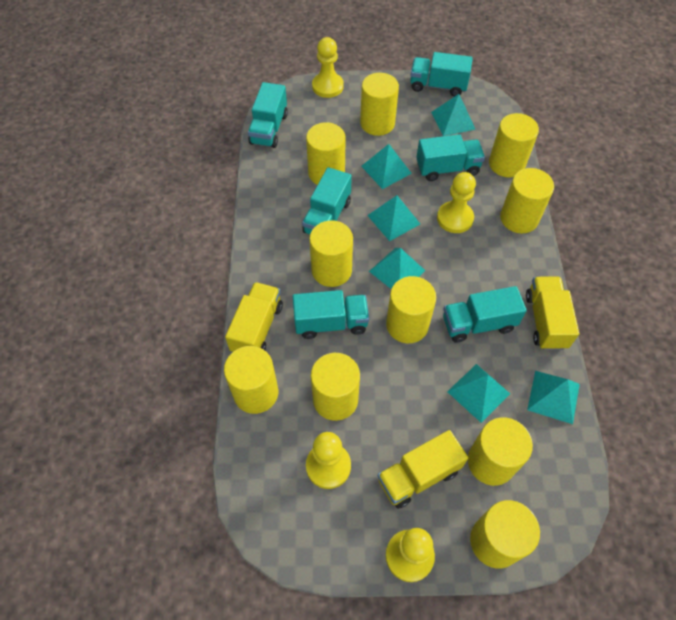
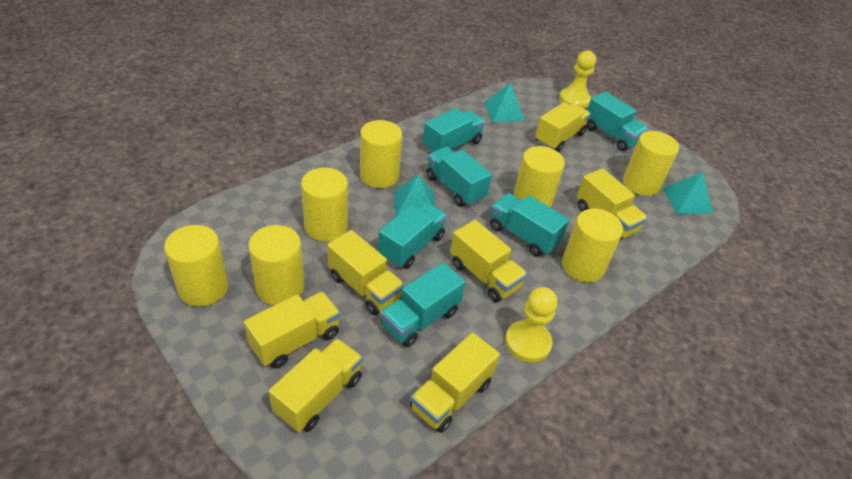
turquoise pyramid: 6 -> 3
yellow cylinder: 10 -> 7
yellow pawn: 4 -> 2
yellow truck: 3 -> 7

